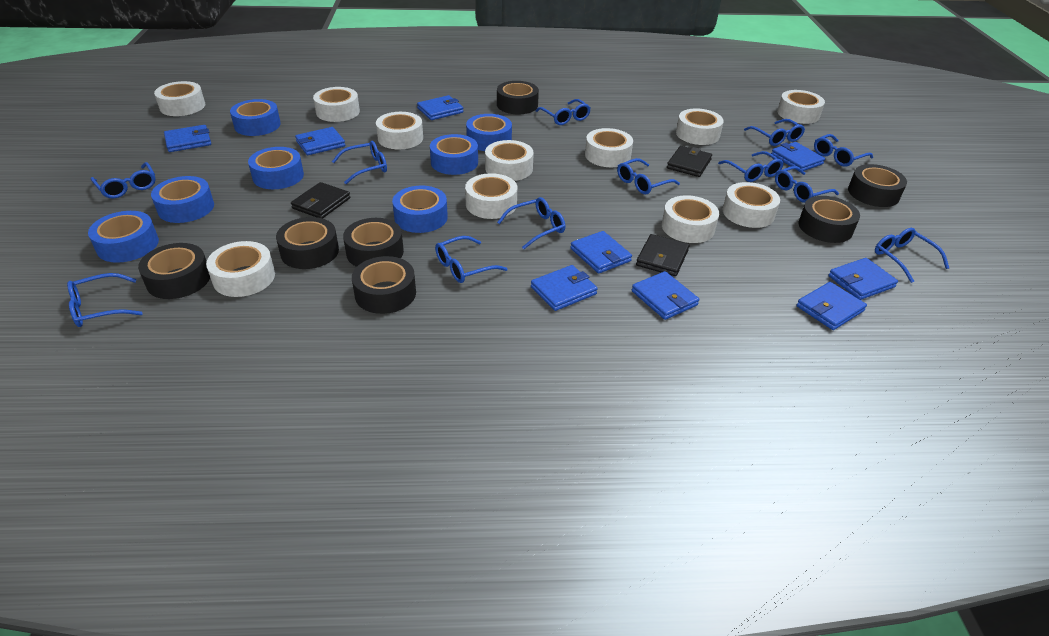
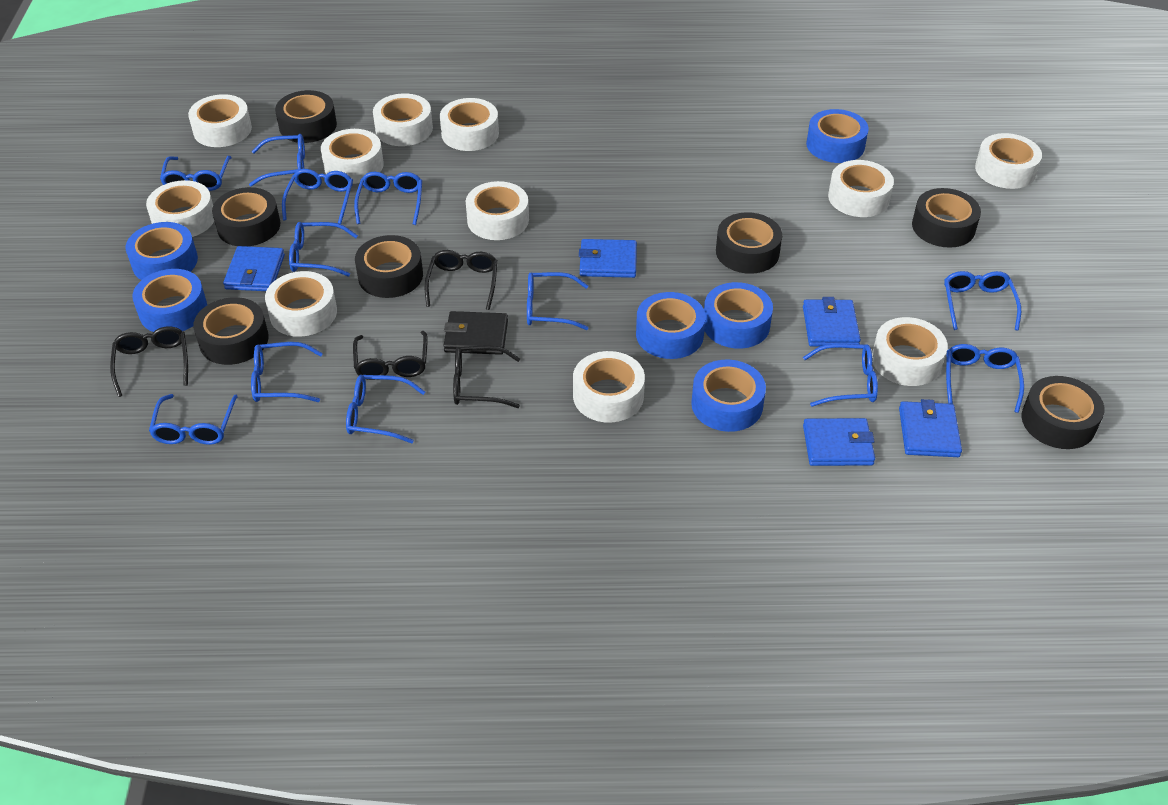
black glasses: 0 -> 4
black wallet: 3 -> 1
blue tape: 7 -> 6
blue wallet: 9 -> 5

